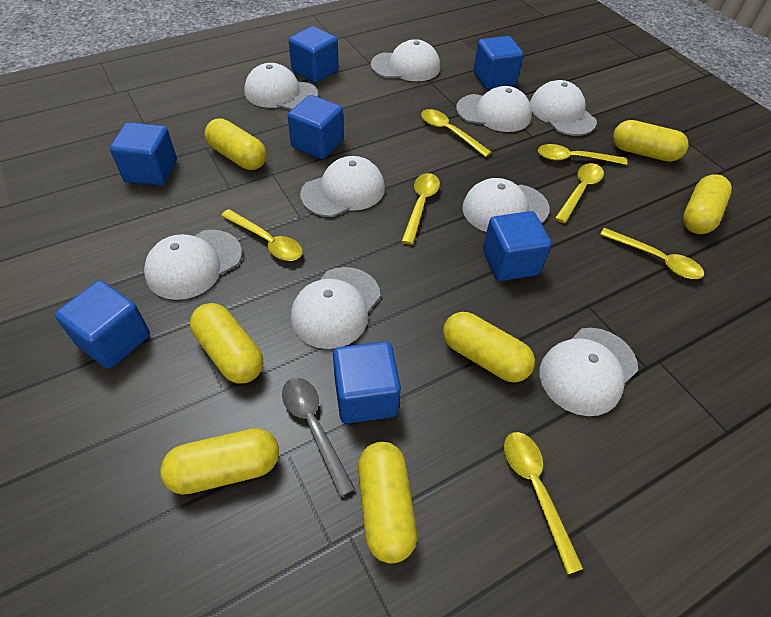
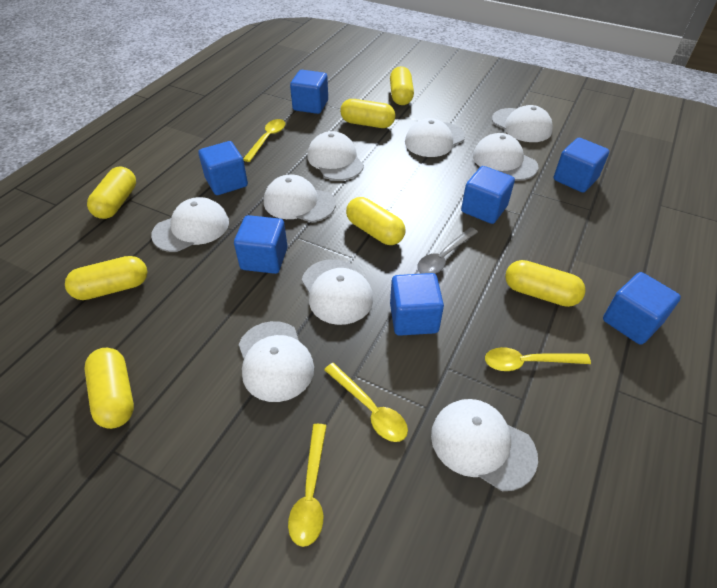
yellow spoon: 7 -> 4

